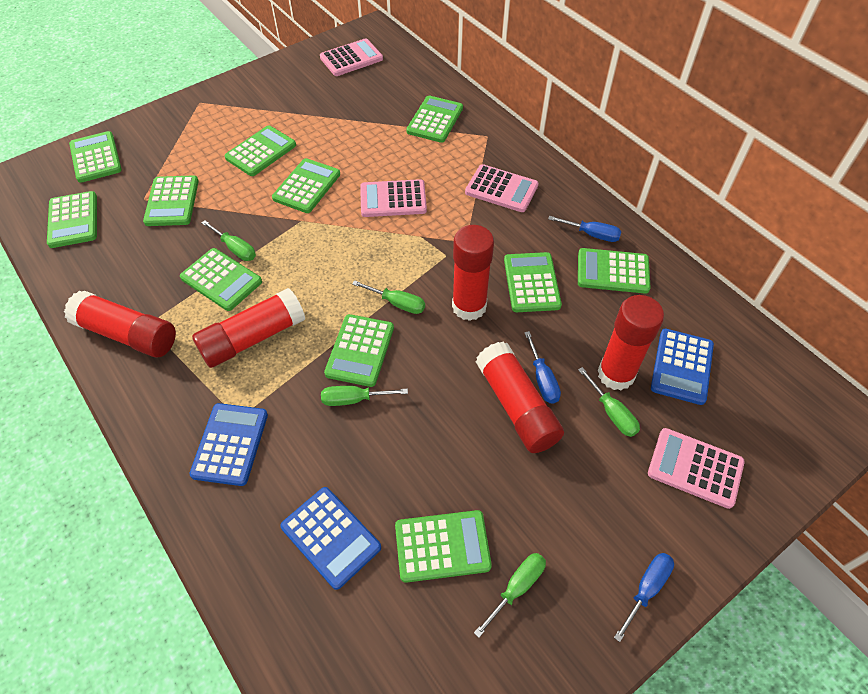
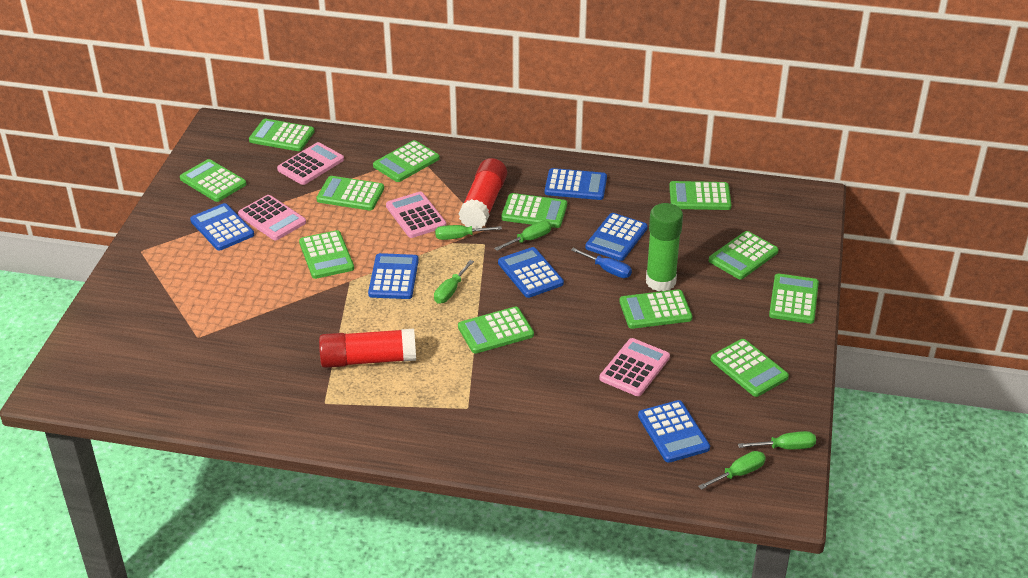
blue calculator: 3 -> 6
blue screwdriver: 3 -> 1
green calculator: 11 -> 12
green glue stick: 0 -> 1
red glue stick: 5 -> 2

